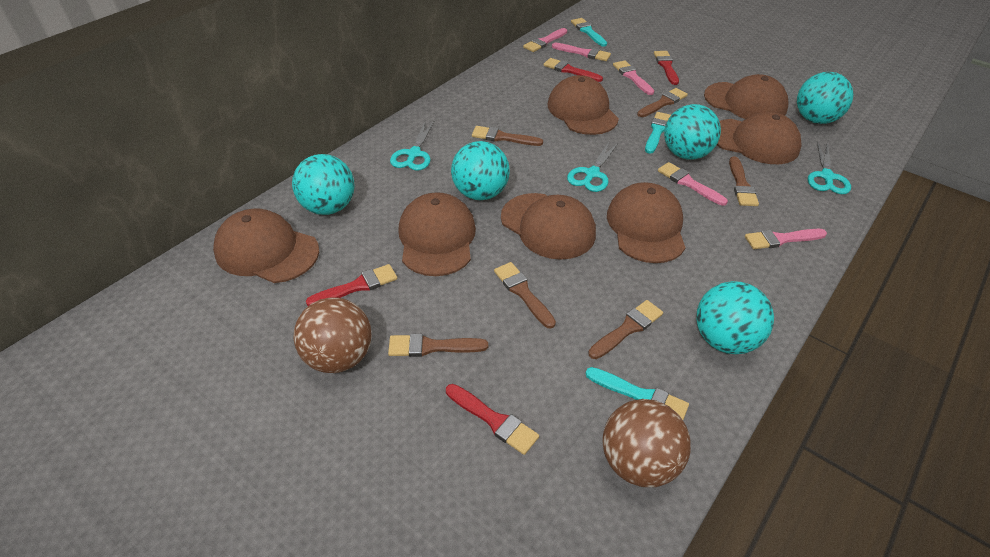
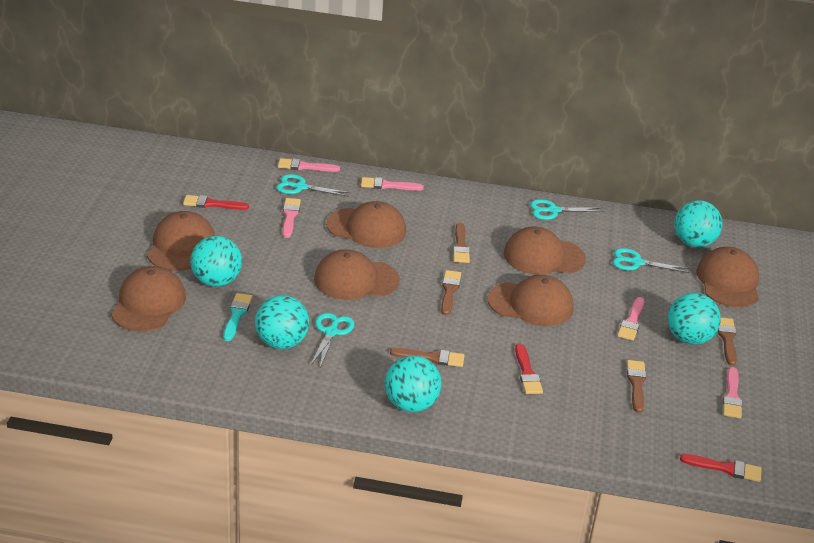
brown ball: 2 -> 0
brown brush: 6 -> 5
red brush: 4 -> 3
turquoise brush: 3 -> 1
turquoise scissors: 3 -> 4

